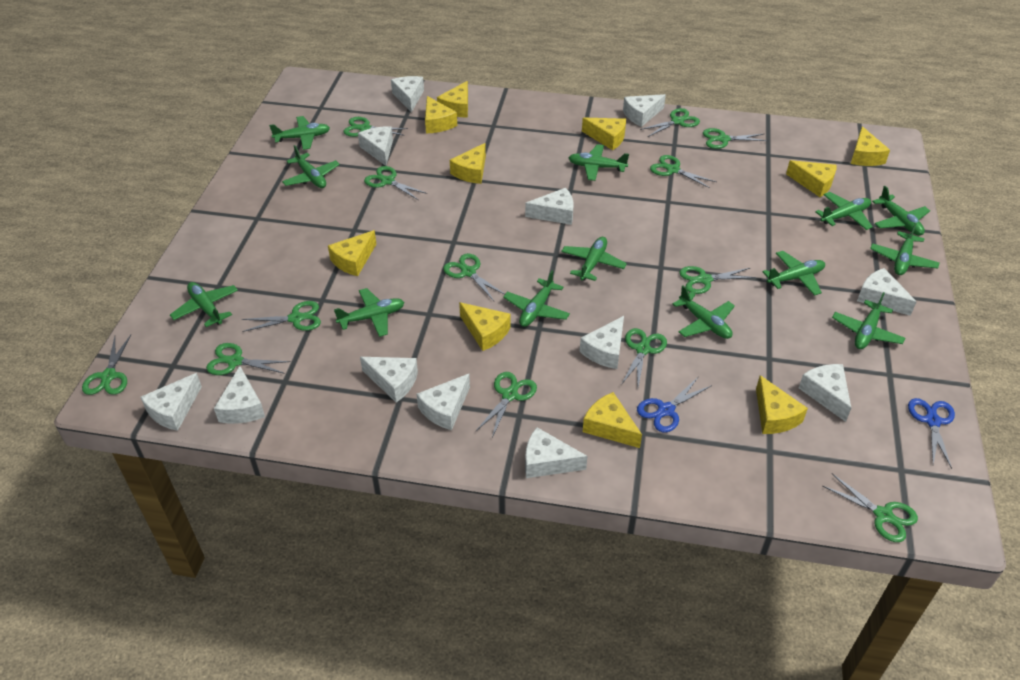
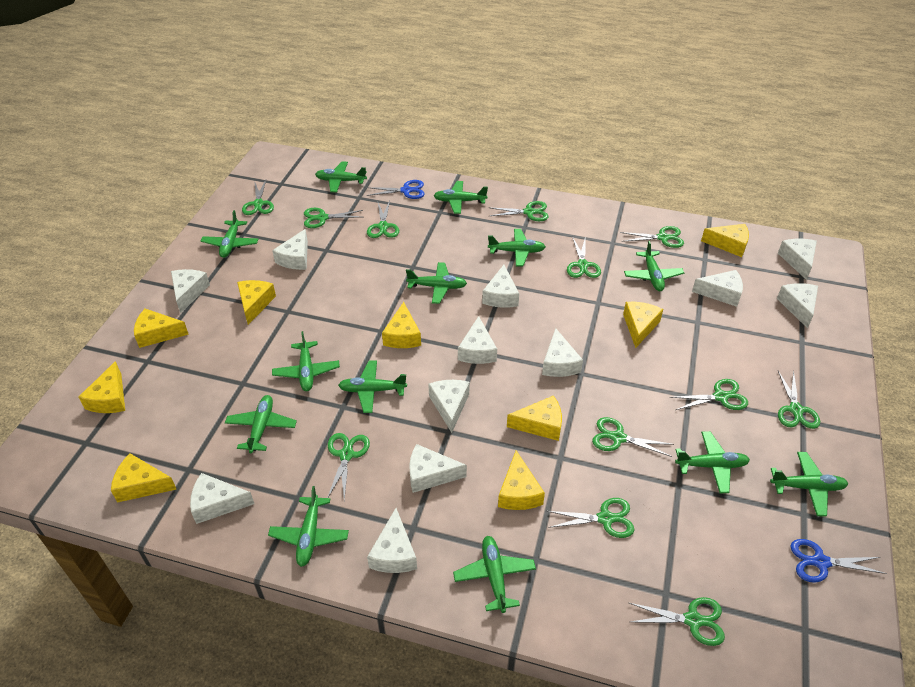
green scissors: 13 -> 12
yellow cheese: 10 -> 9

